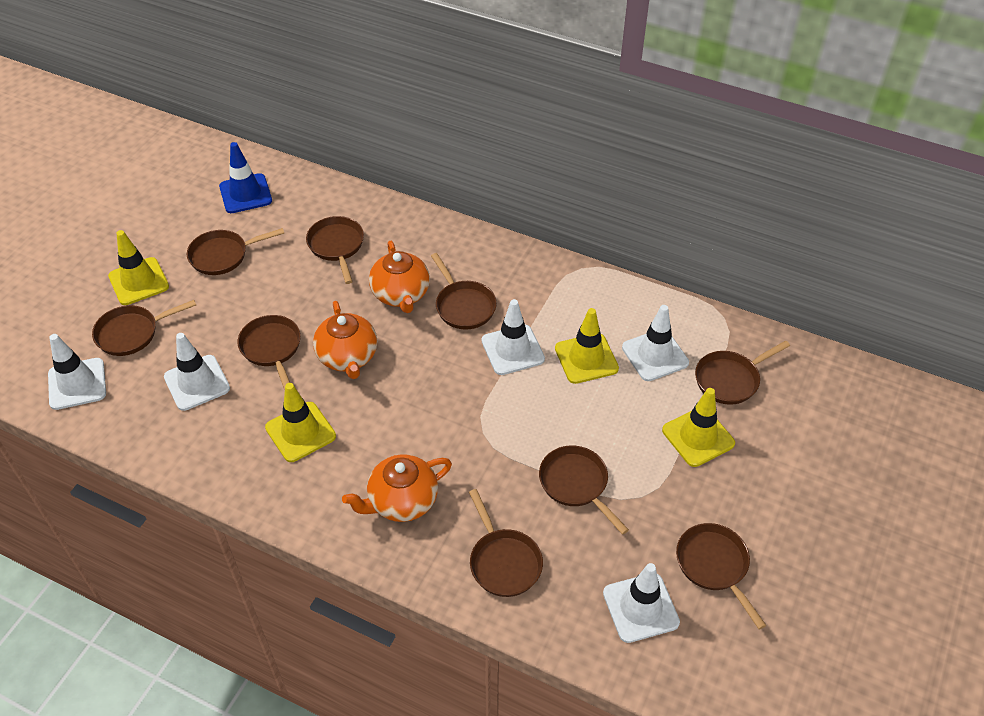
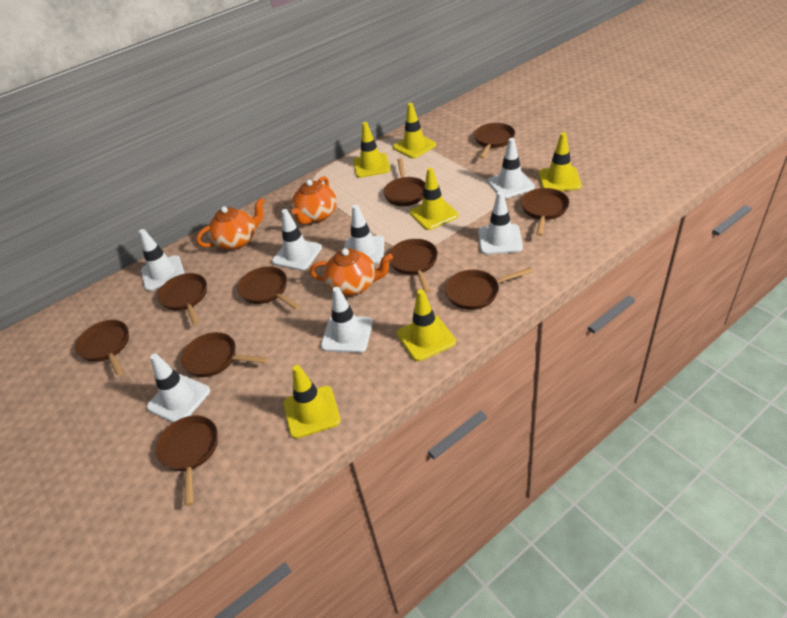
blue traffic cone: 1 -> 0
brown pan: 9 -> 10
white traffic cone: 5 -> 7
yellow traffic cone: 4 -> 6

